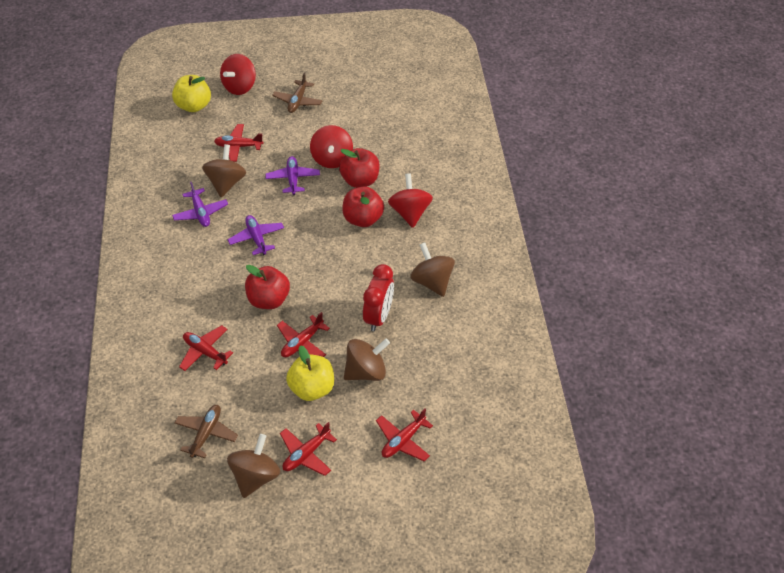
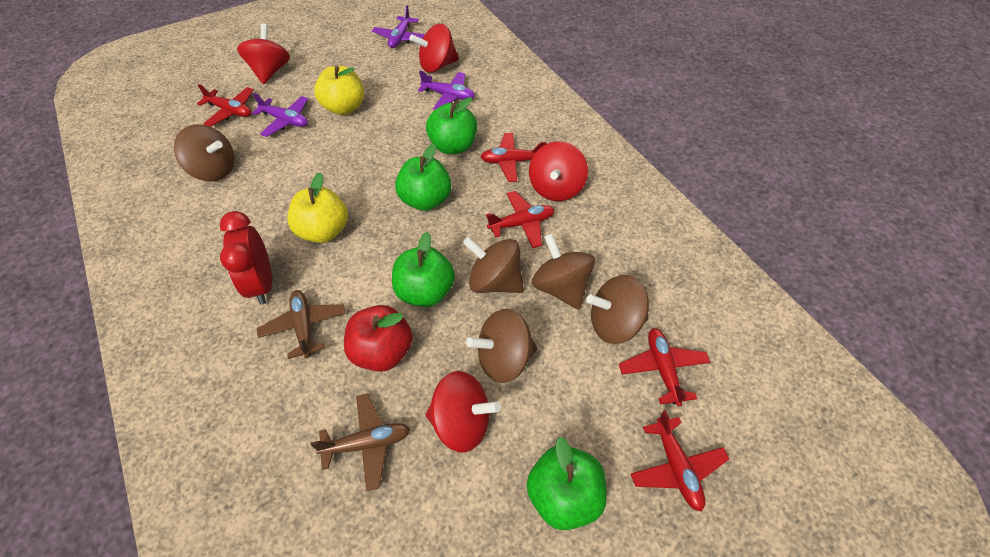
brown spinning top: 4 -> 5
green apple: 0 -> 4
red apple: 3 -> 1
red spinning top: 3 -> 4

